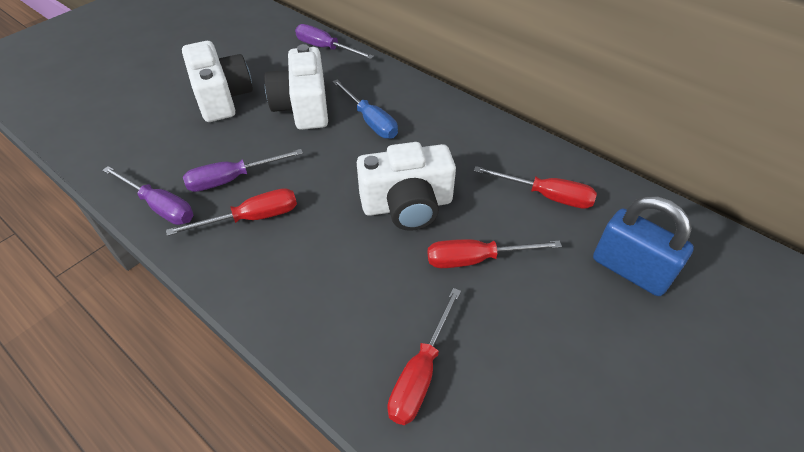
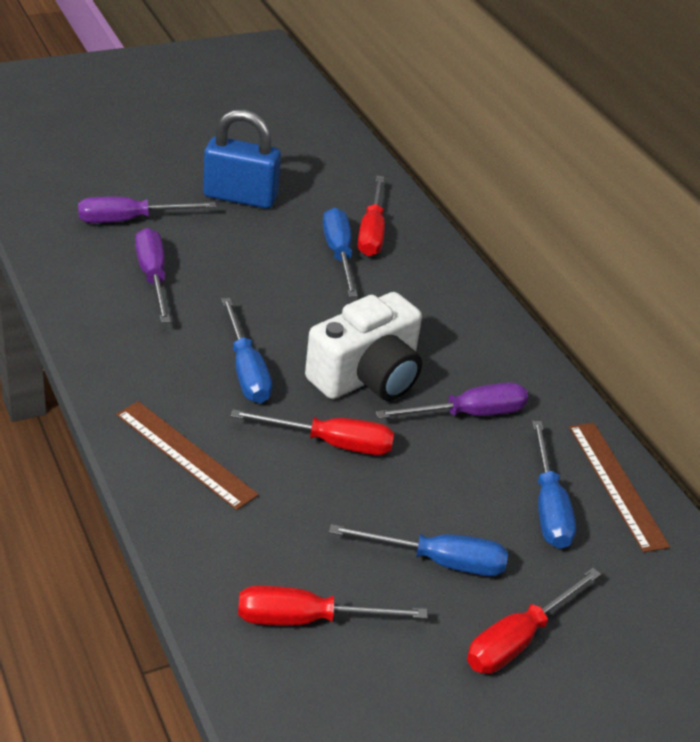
blue screwdriver: 1 -> 4
brown ruler: 0 -> 2
white camera: 3 -> 1

